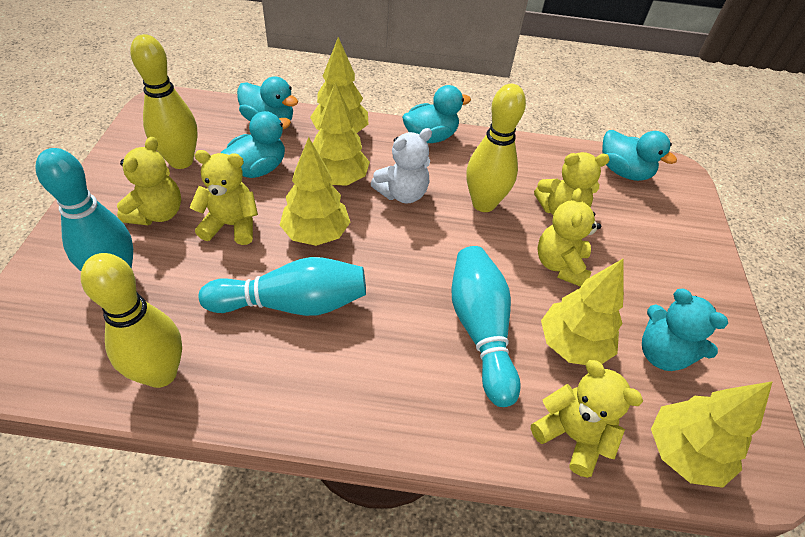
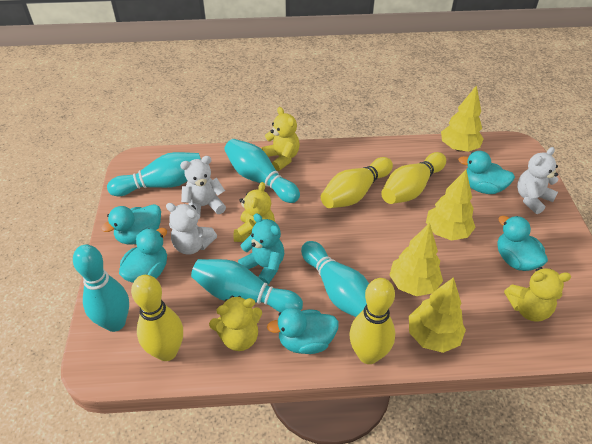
turquoise bowling pin: 3 -> 5
turquoise duck: 4 -> 5
white teddy bear: 1 -> 3
yellow bowling pin: 3 -> 4
yellow teddy bear: 5 -> 4
yellow tree: 5 -> 4

